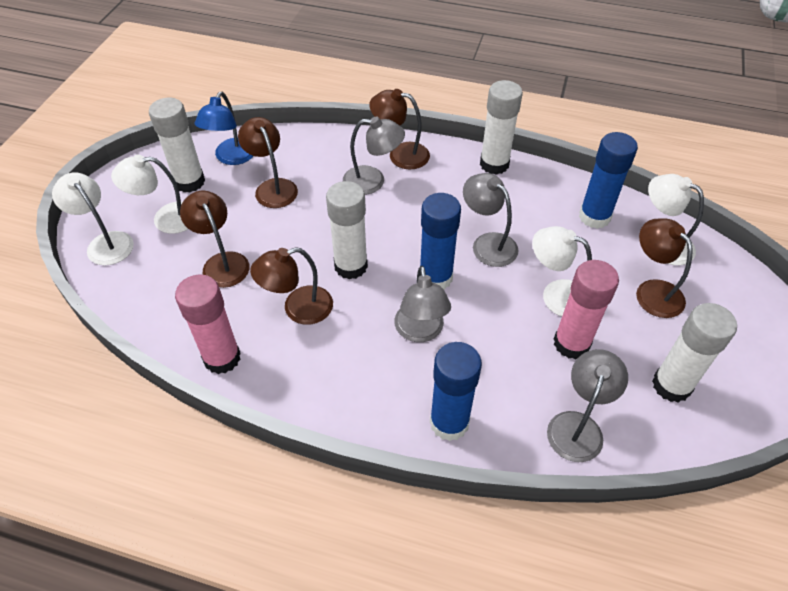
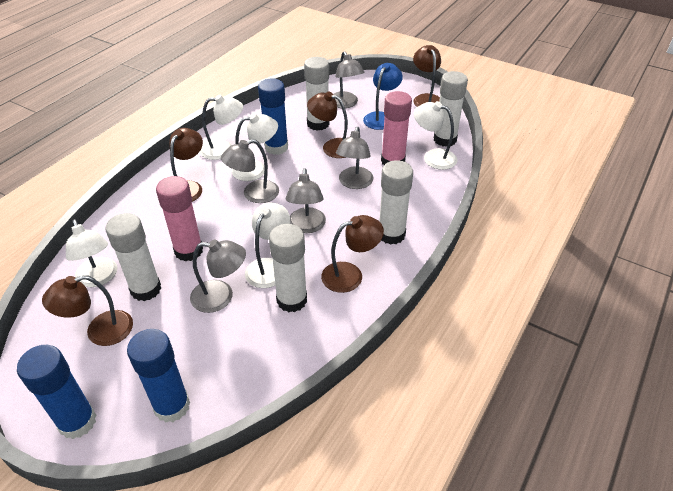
grey lamp: 4 -> 5
white glue stick: 4 -> 5
white lamp: 4 -> 5

